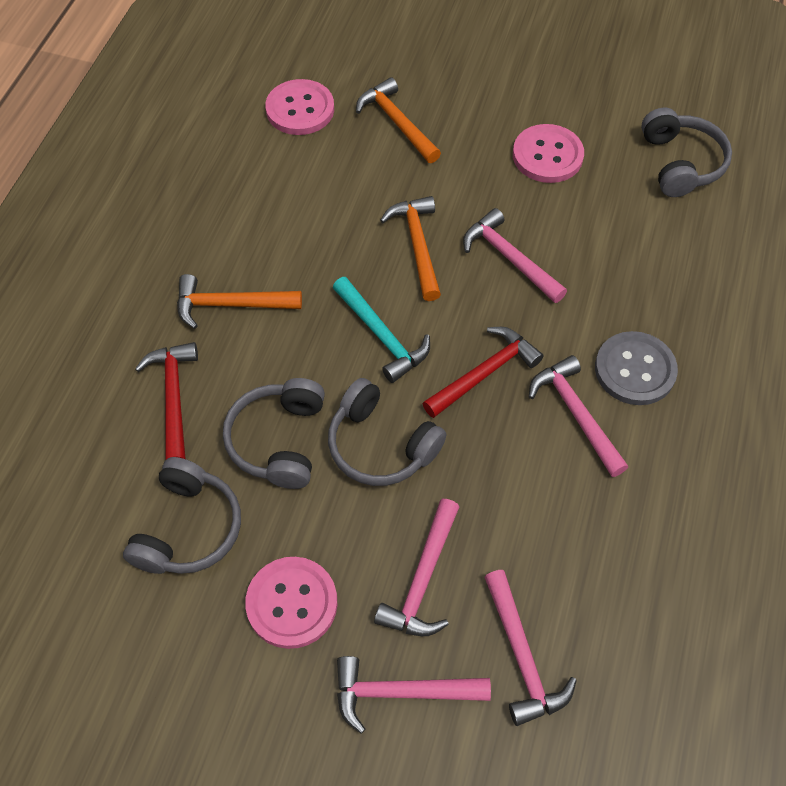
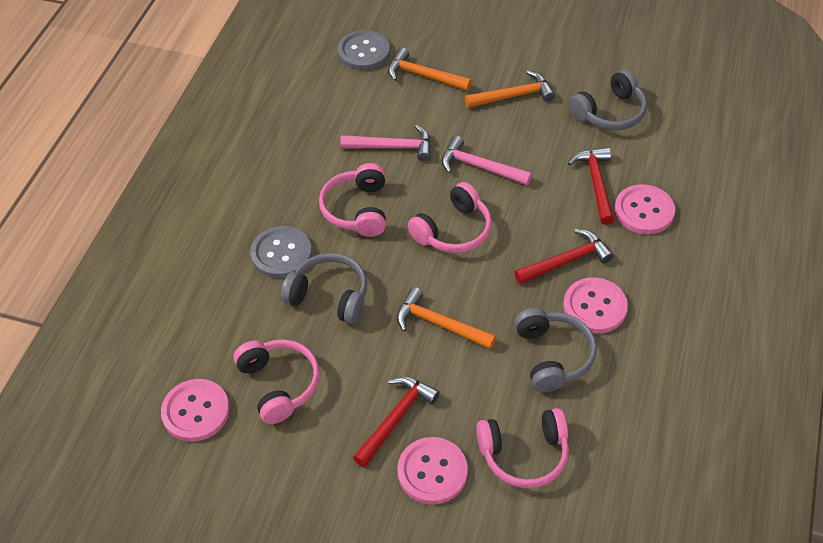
grey button: 1 -> 2
grey headphones: 4 -> 3
pink button: 3 -> 4
pink hammer: 5 -> 2
pink headphones: 0 -> 4
red hammer: 2 -> 3
turquoise hammer: 1 -> 0

